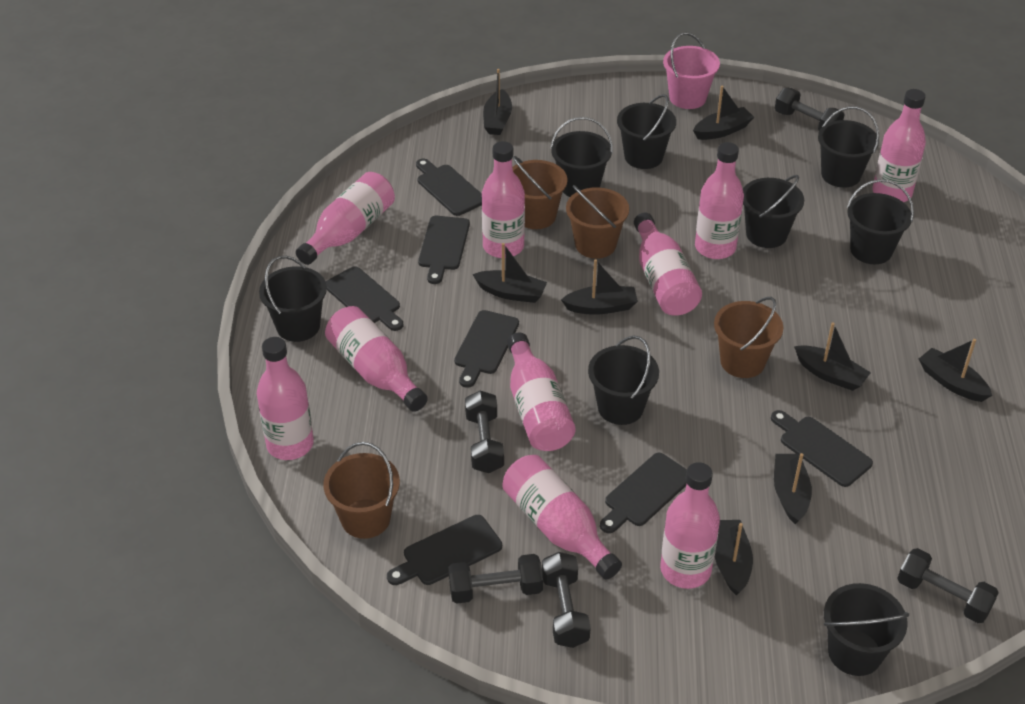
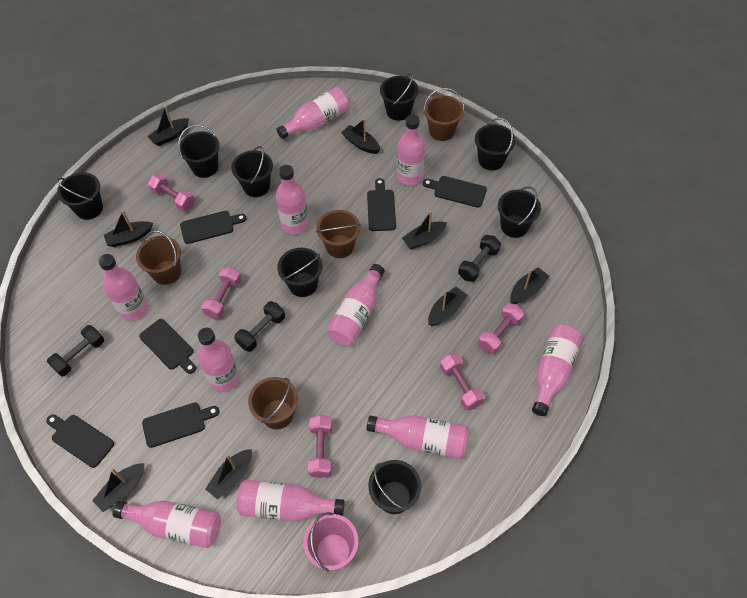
black cutting board: 7 -> 6
black dumbbell: 5 -> 3
pink dumbbell: 0 -> 5

